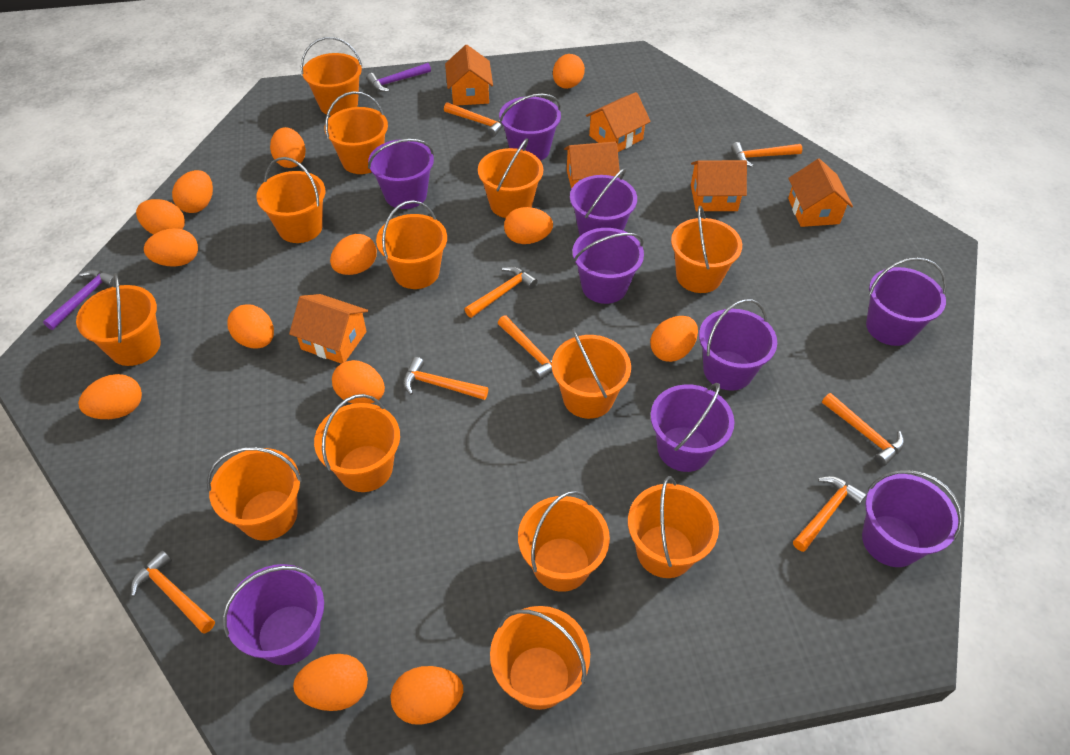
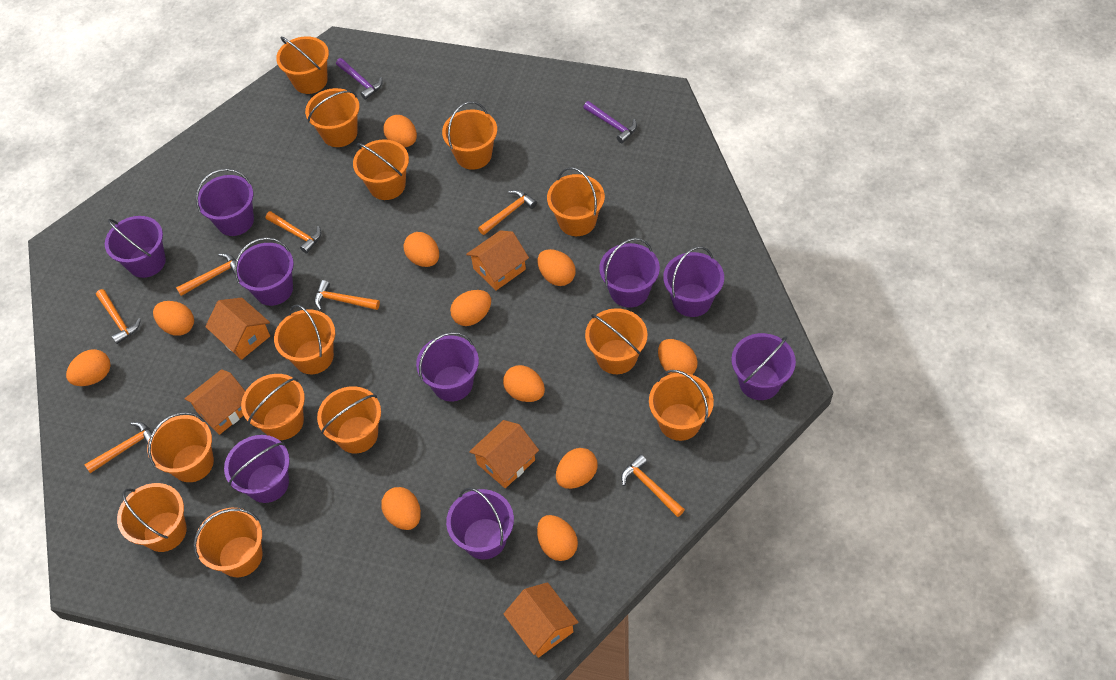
orange egg: 13 -> 11
orange hammer: 8 -> 7
orange house: 6 -> 5

